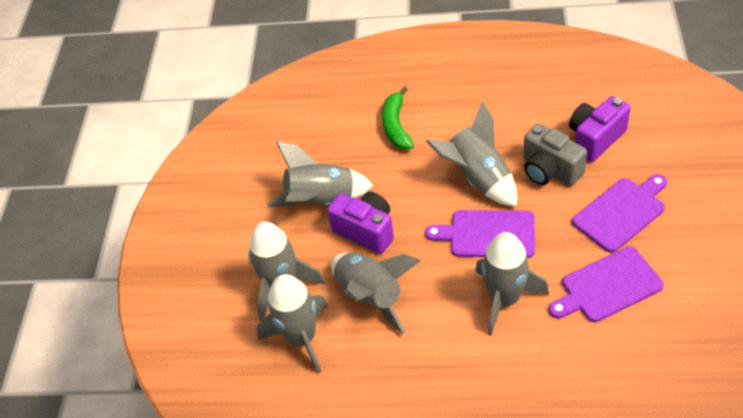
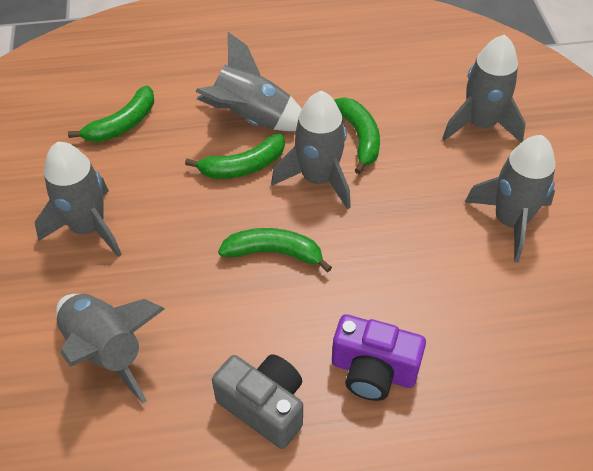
green banana: 1 -> 4
purple camera: 2 -> 1
purple cutting board: 3 -> 0

